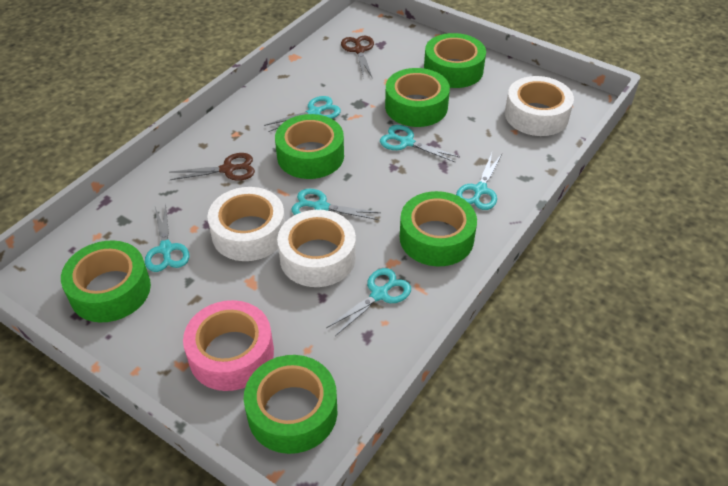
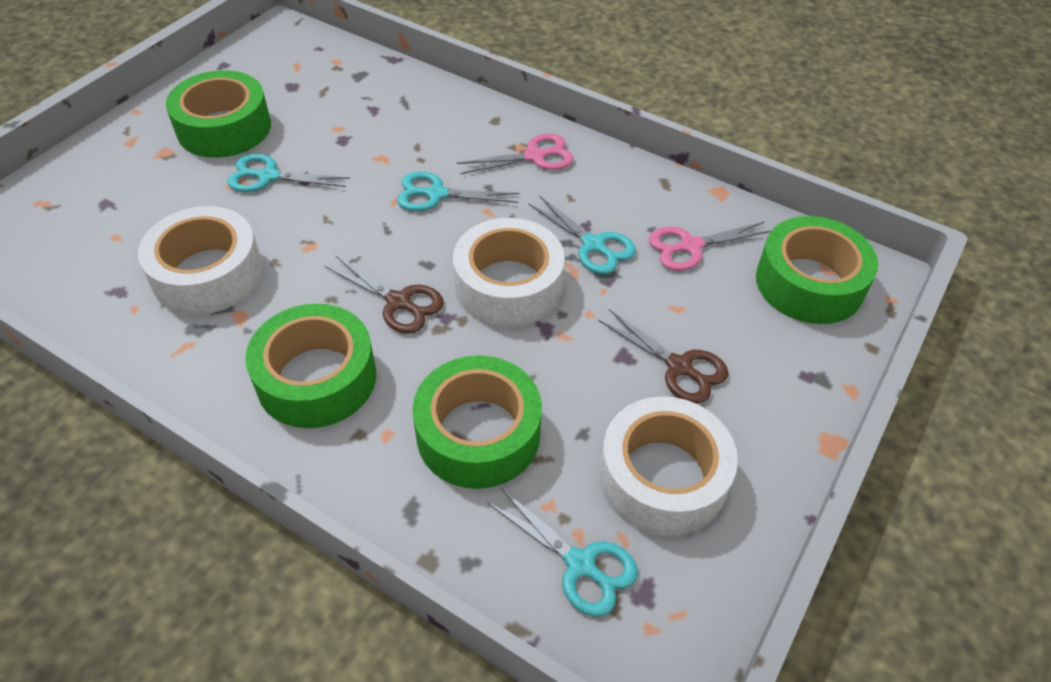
green tape: 6 -> 4
pink scissors: 0 -> 2
pink tape: 1 -> 0
turquoise scissors: 6 -> 4

